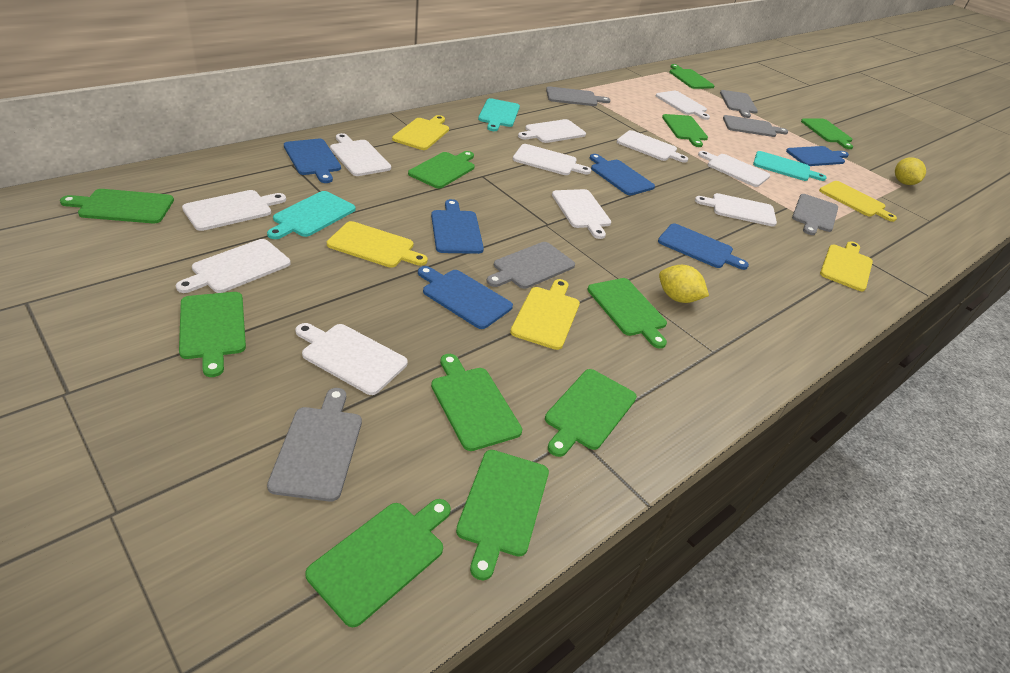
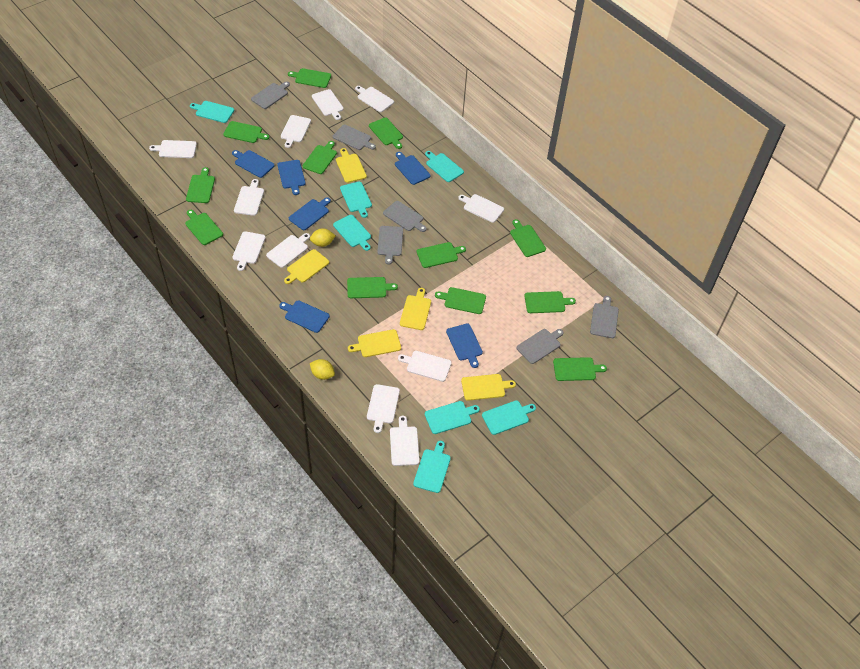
green cutting board: 11 -> 12
turquoise cutting board: 3 -> 7

